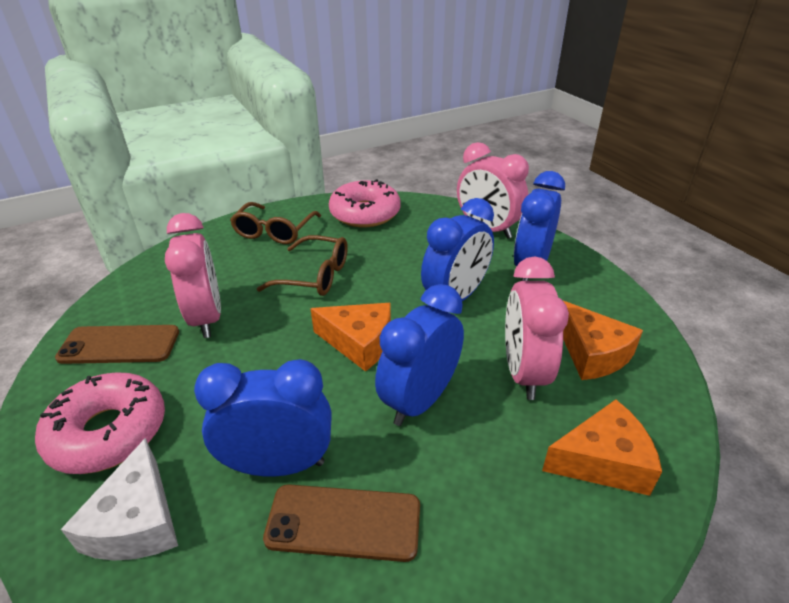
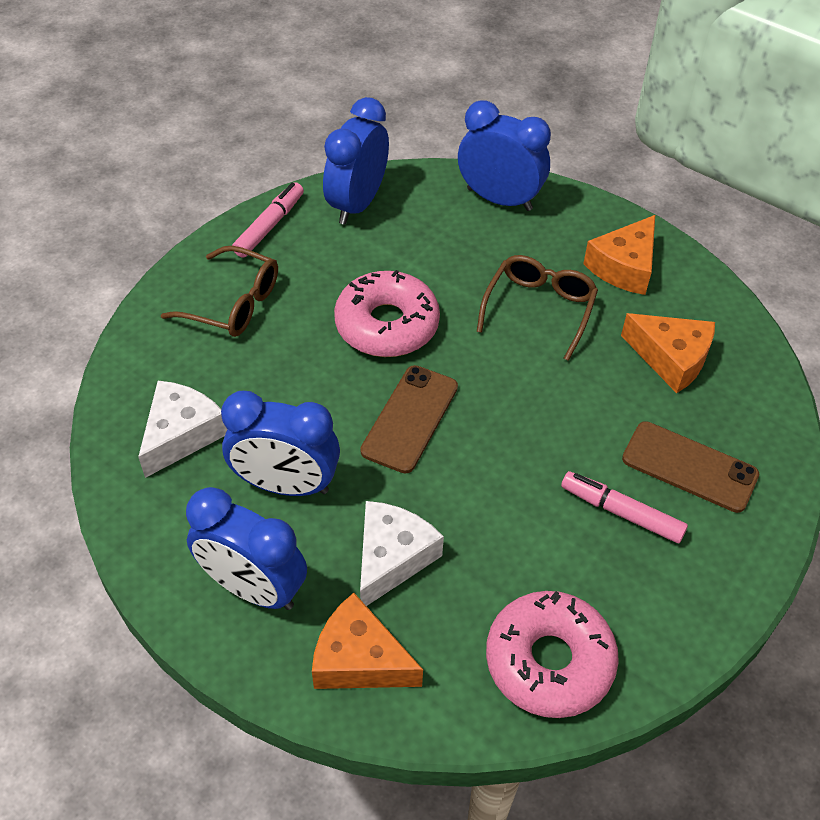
pink clock: 3 -> 0
pink marker: 0 -> 2
white cheese: 1 -> 2

